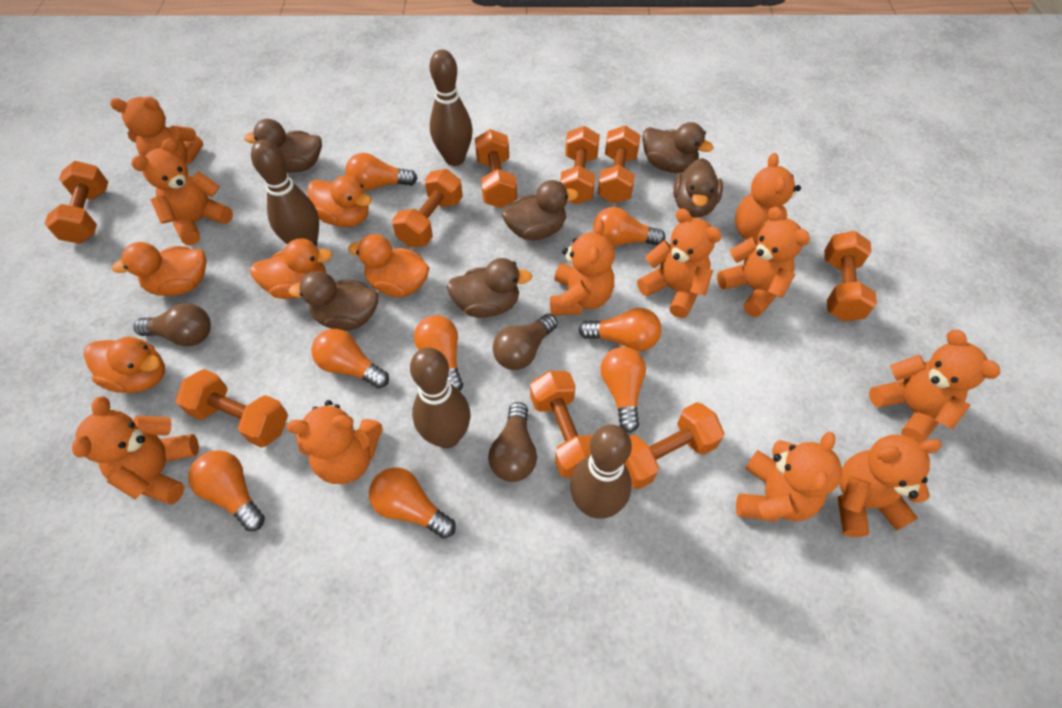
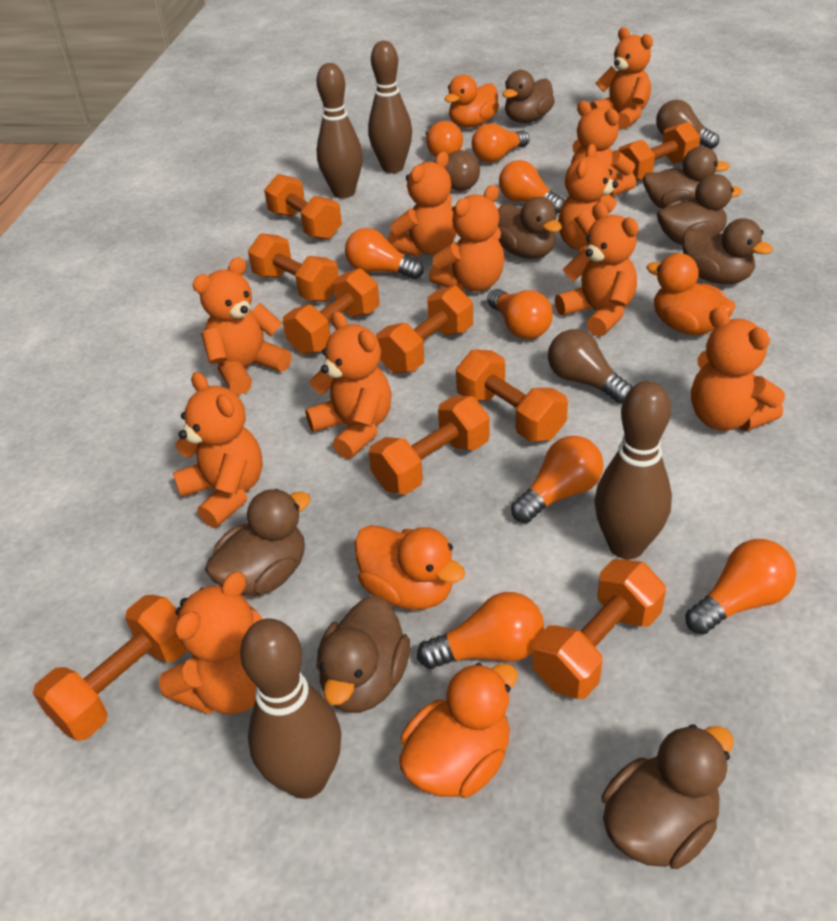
brown duck: 6 -> 8
orange duck: 5 -> 4

